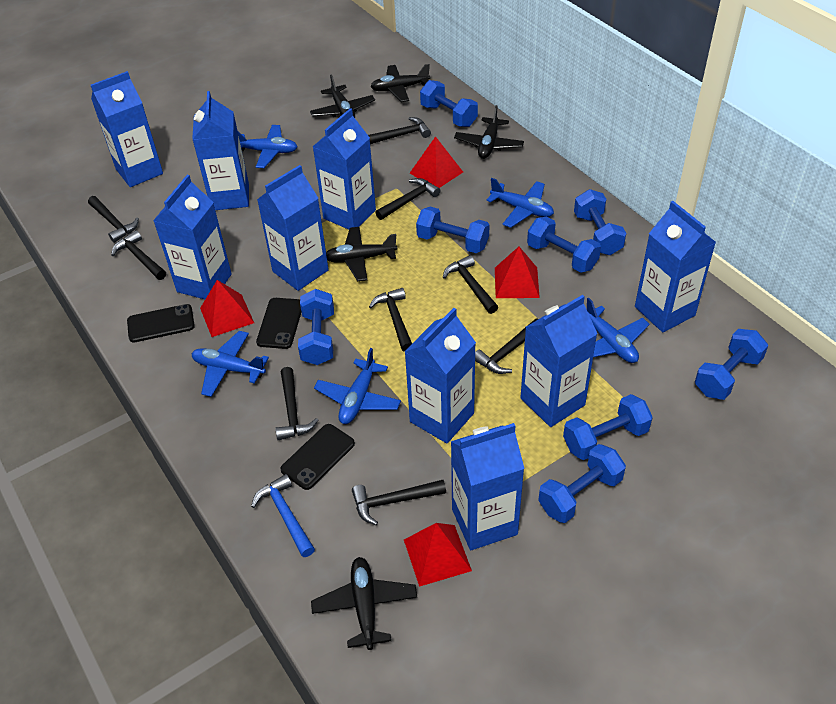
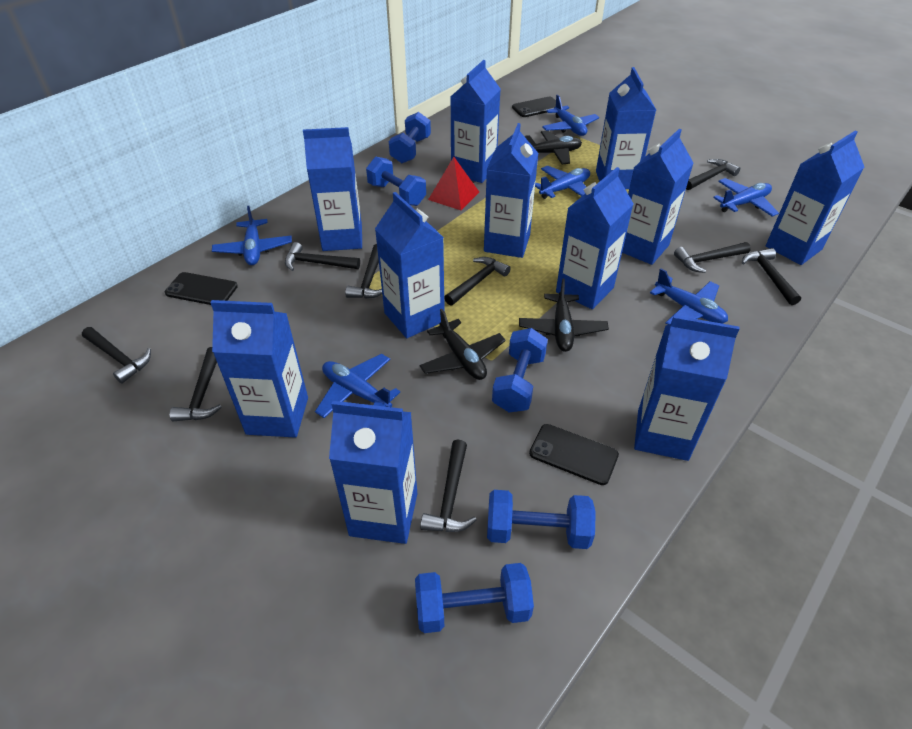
black plane: 5 -> 3
blue carton: 9 -> 11
blue dumbbell: 8 -> 5
blue hammer: 1 -> 0
blue plane: 5 -> 6
red pyramid: 4 -> 1

